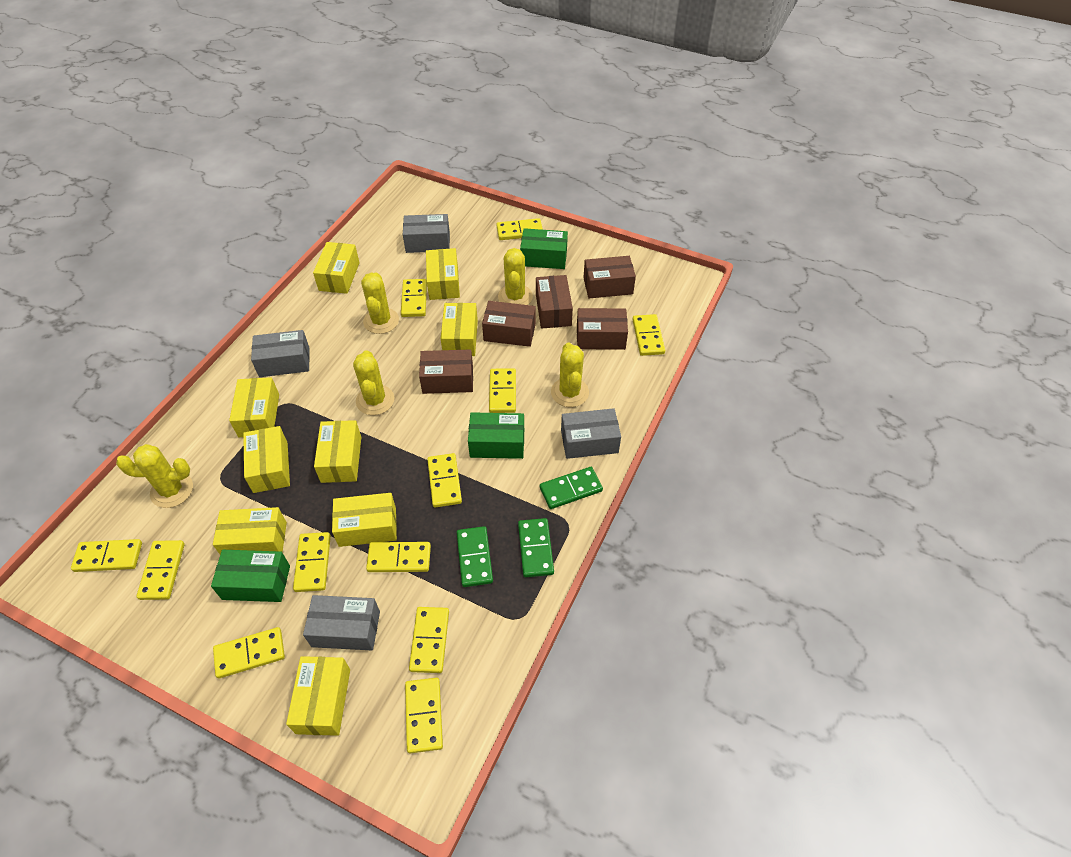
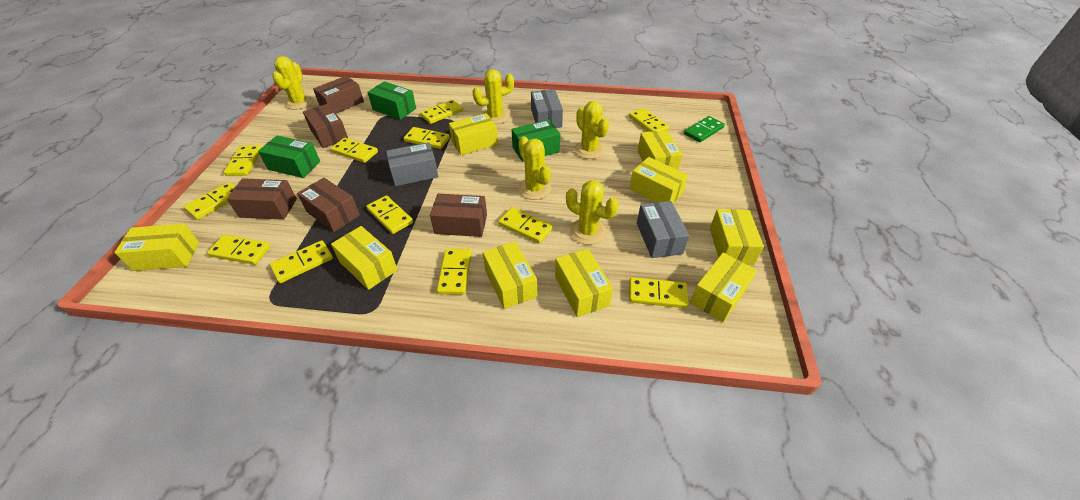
green domino: 3 -> 1
grey box: 4 -> 3

